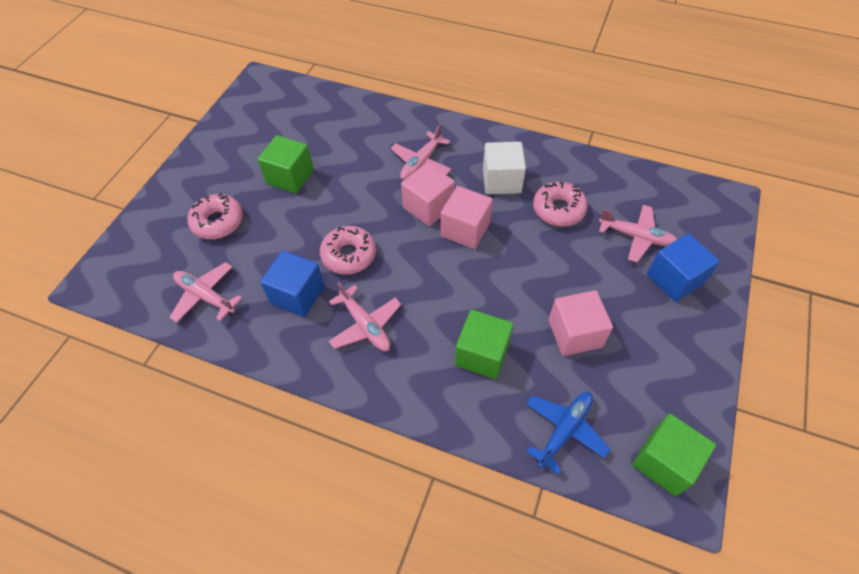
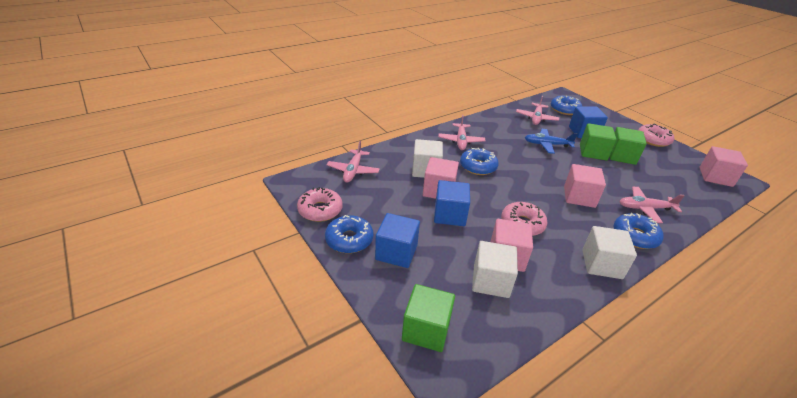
blue cube: 2 -> 3
blue donut: 0 -> 4
pink cube: 3 -> 4
white cube: 1 -> 3

